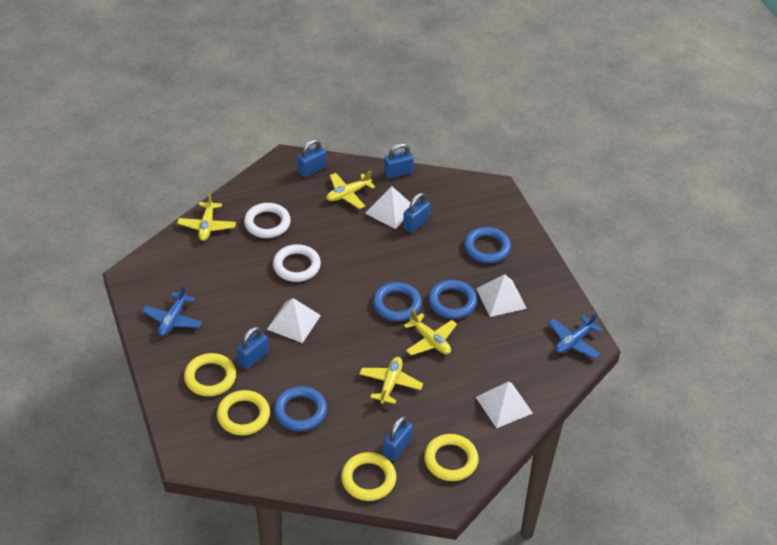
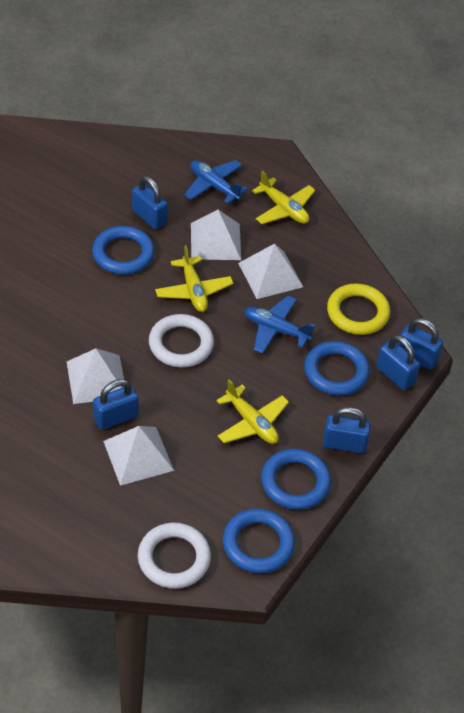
yellow plane: 4 -> 3
yellow ring: 4 -> 1

